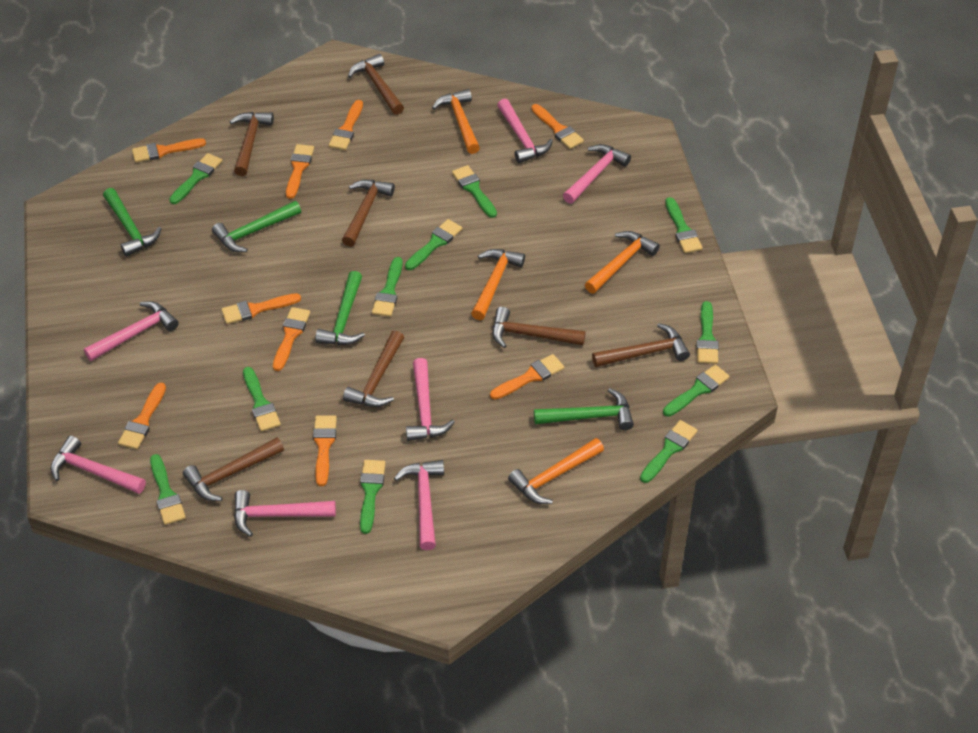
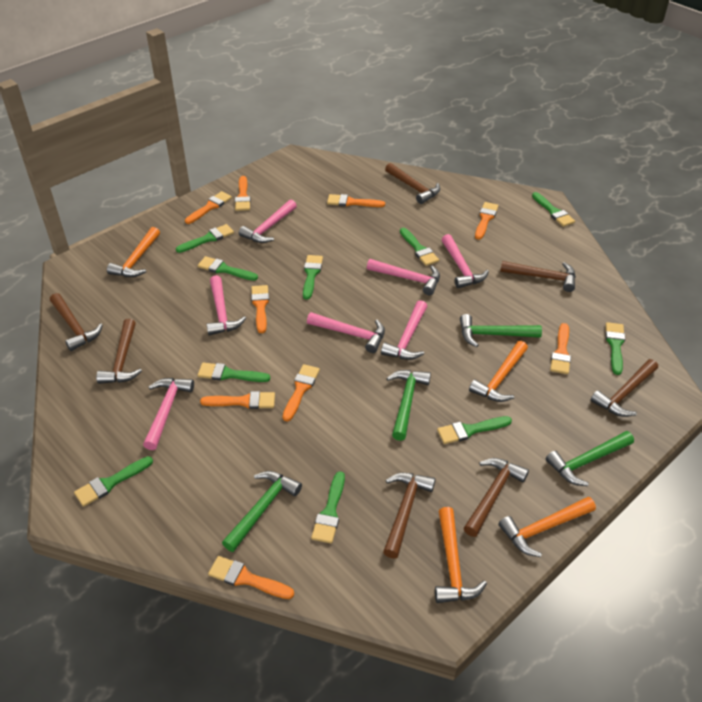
green brush: 11 -> 10

